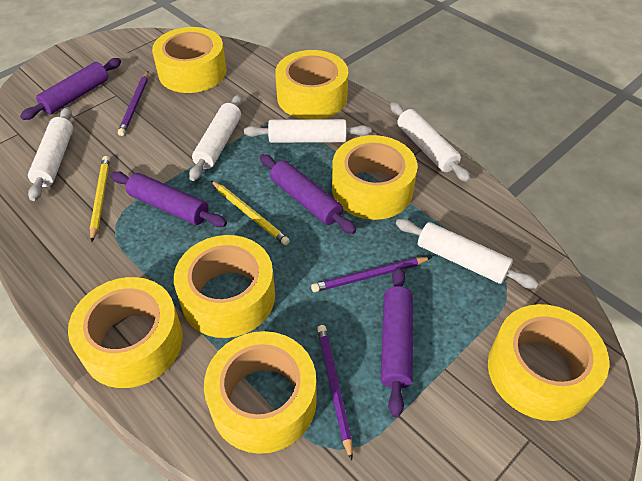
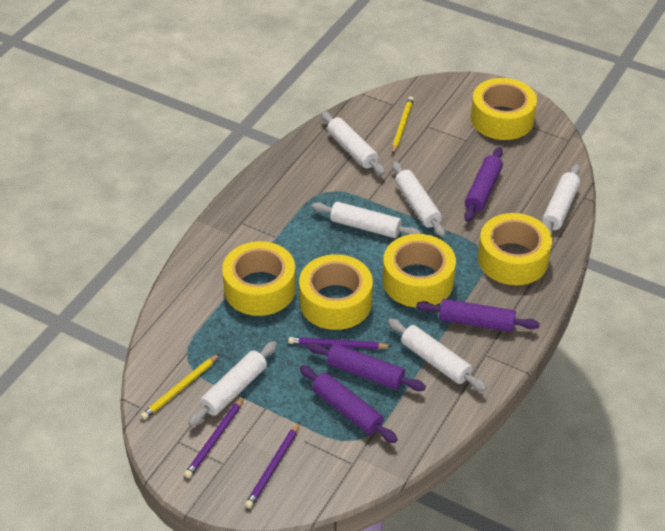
white rolling pin: 5 -> 6
yellow tape: 7 -> 5

